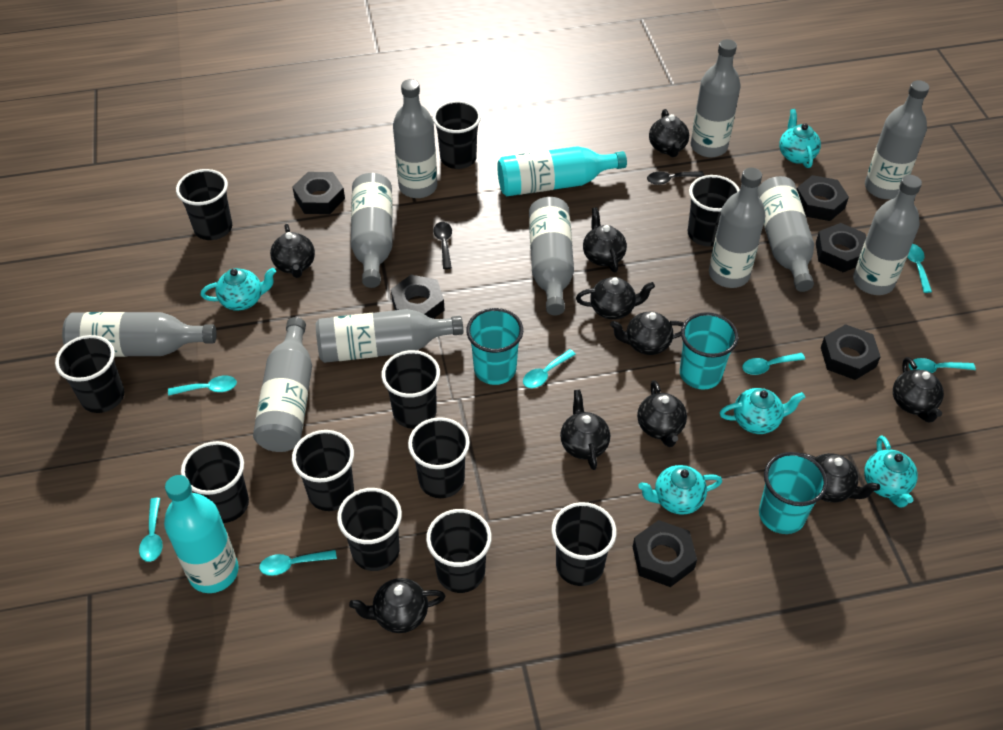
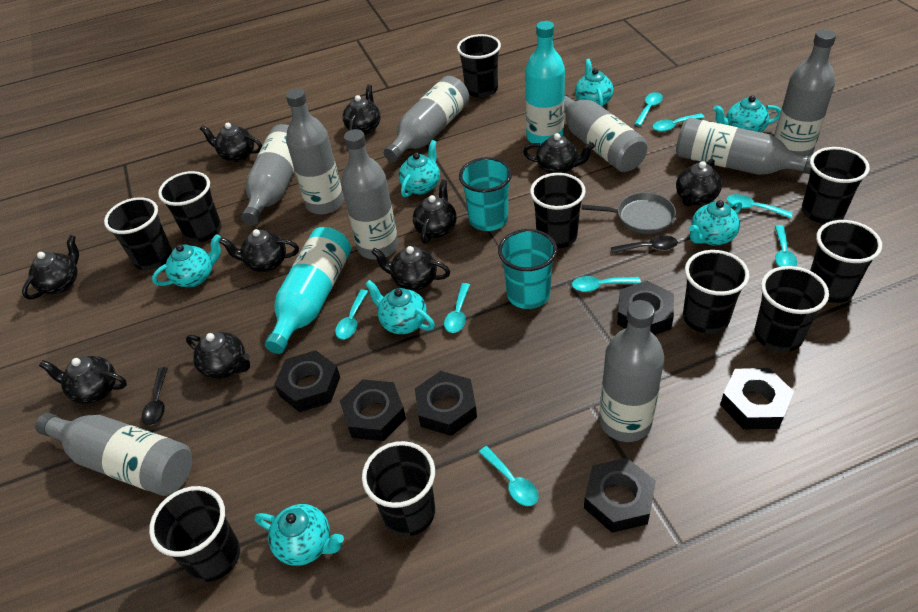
black cup: 11 -> 10
grey bottle: 11 -> 9
grey pan: 0 -> 1
turquoise cup: 3 -> 2
turquoise spoon: 7 -> 8
turquoise teapot: 5 -> 7

